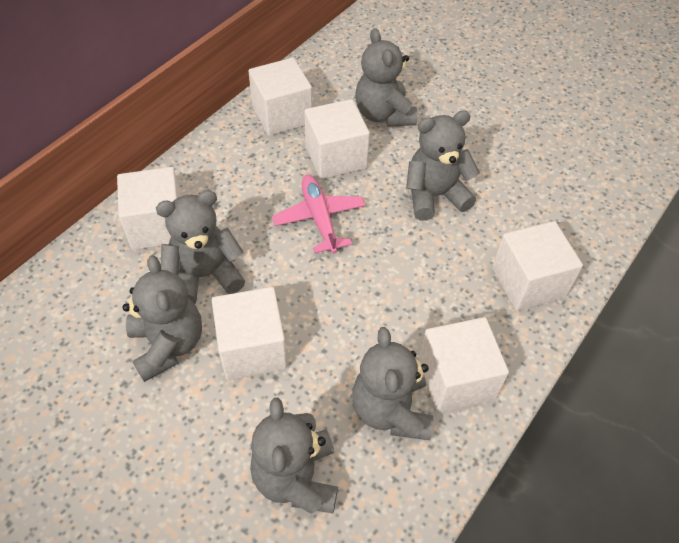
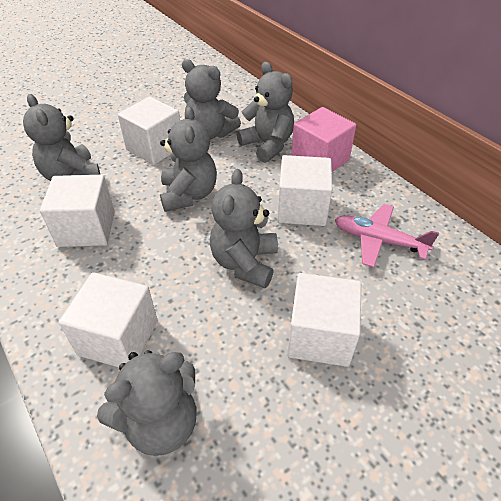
pink cube: 0 -> 1
white cube: 6 -> 5

